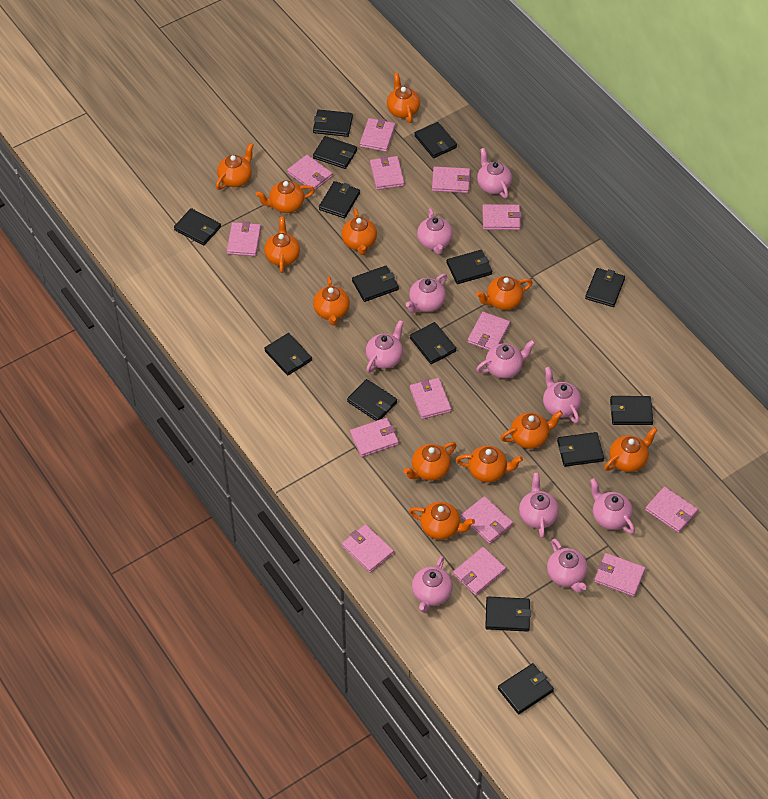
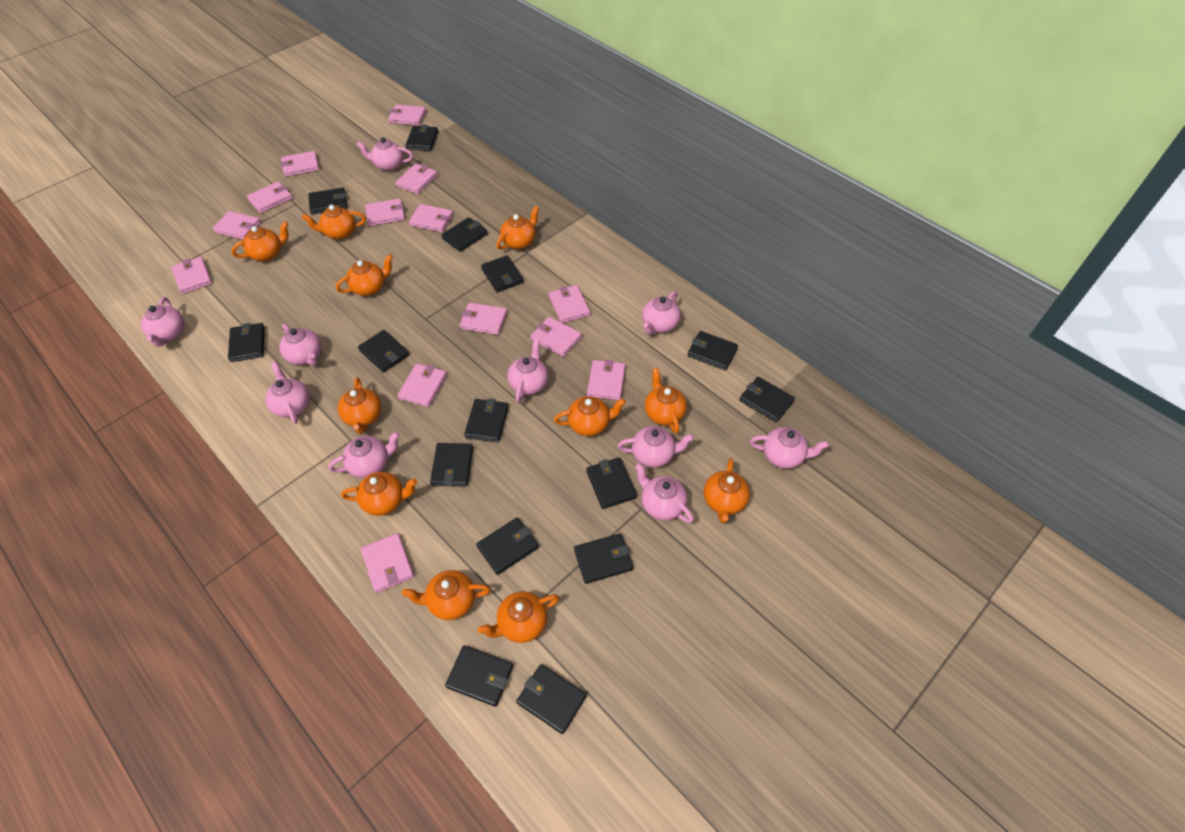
orange teapot: 12 -> 11

